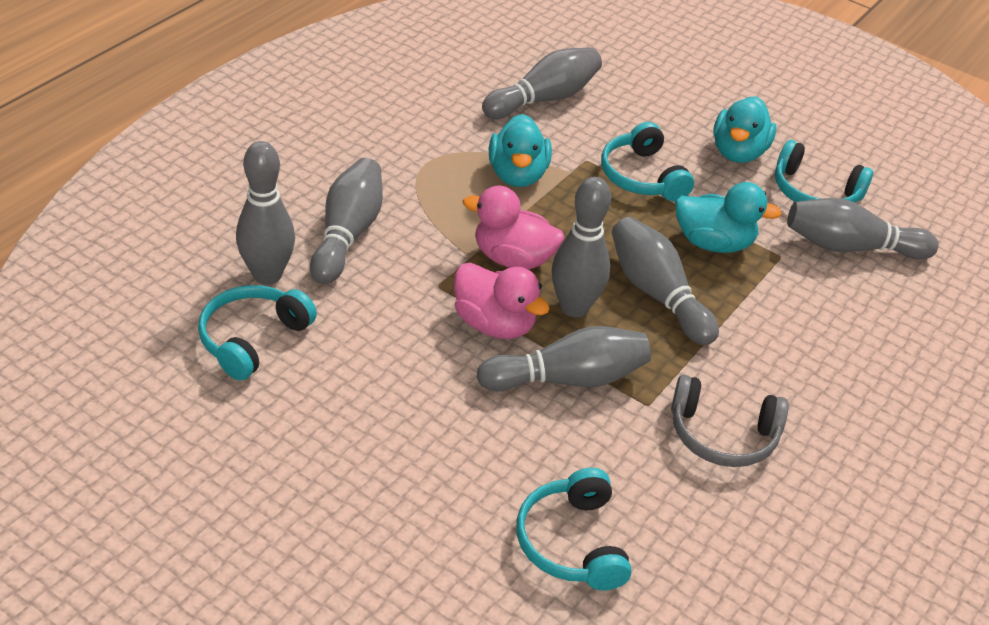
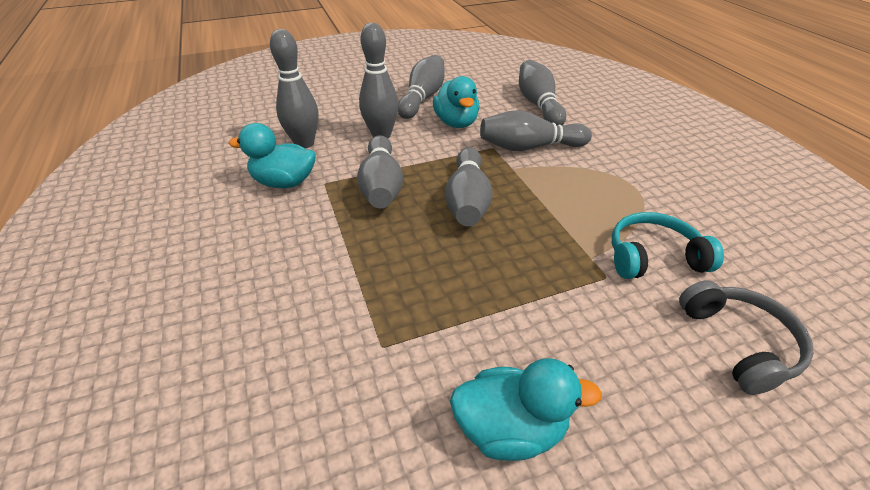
pink duck: 2 -> 0
turquoise headphones: 4 -> 1

